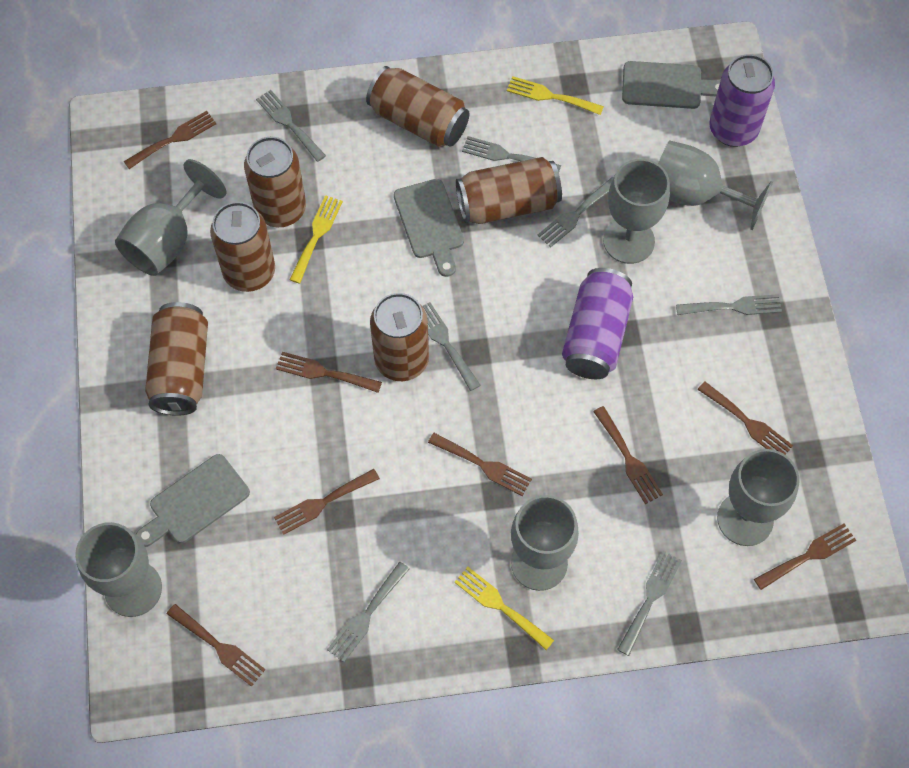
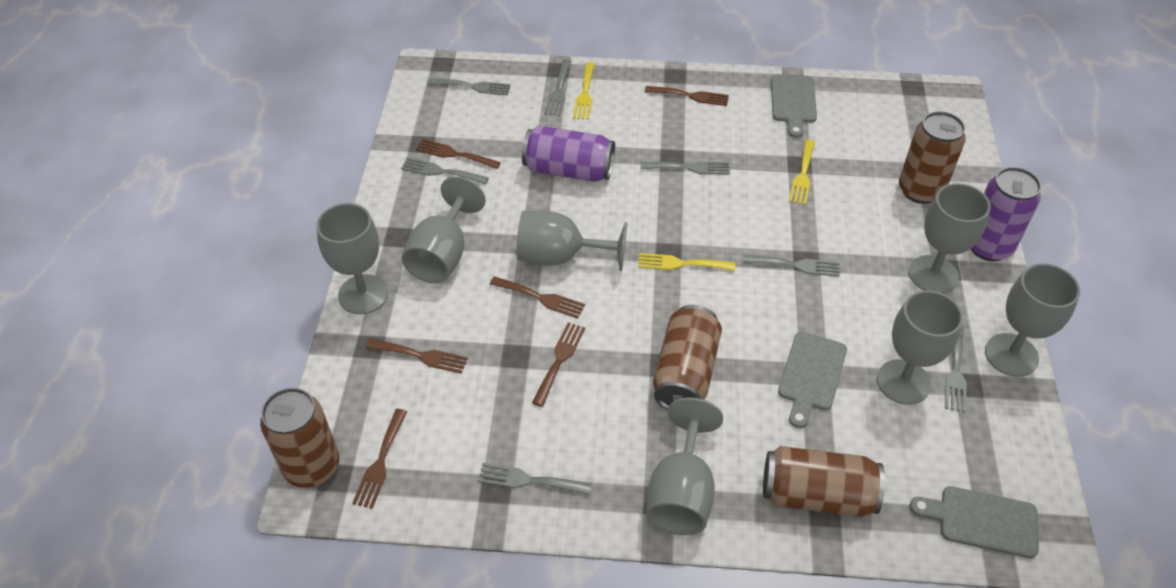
brown can: 6 -> 4
brown fork: 8 -> 6
grey goblet: 6 -> 7

